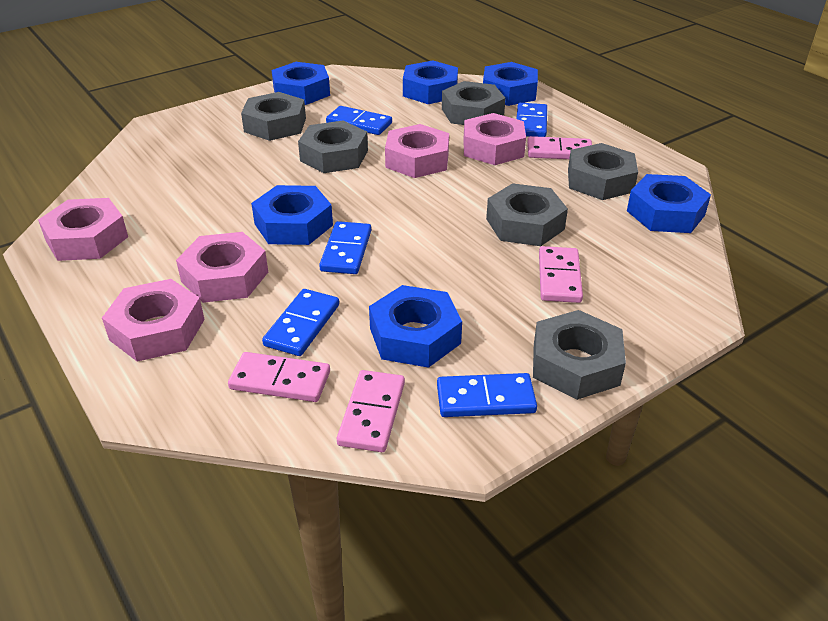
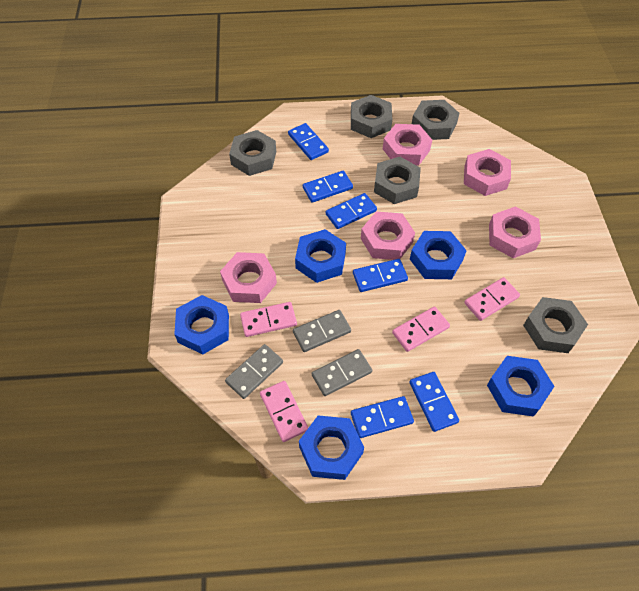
blue domino: 5 -> 6
blue nut: 6 -> 5
grey domino: 0 -> 3
grey nut: 6 -> 5

